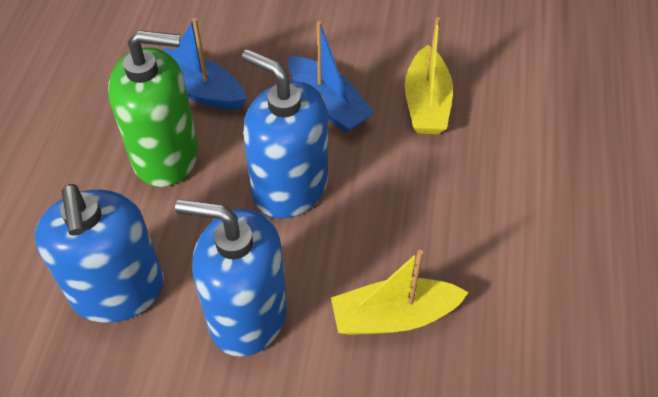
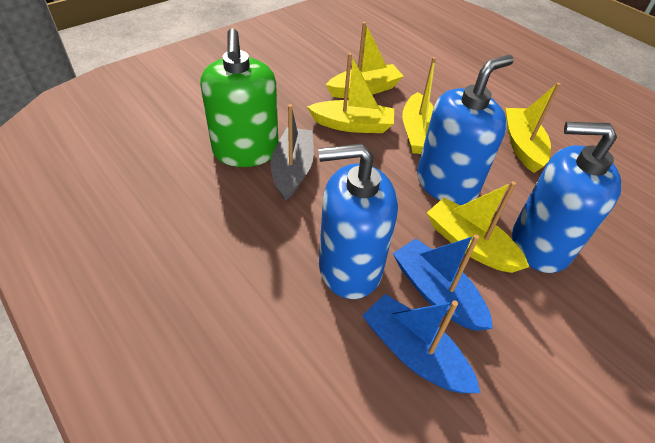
grey boat: 0 -> 1
yellow boat: 2 -> 5

